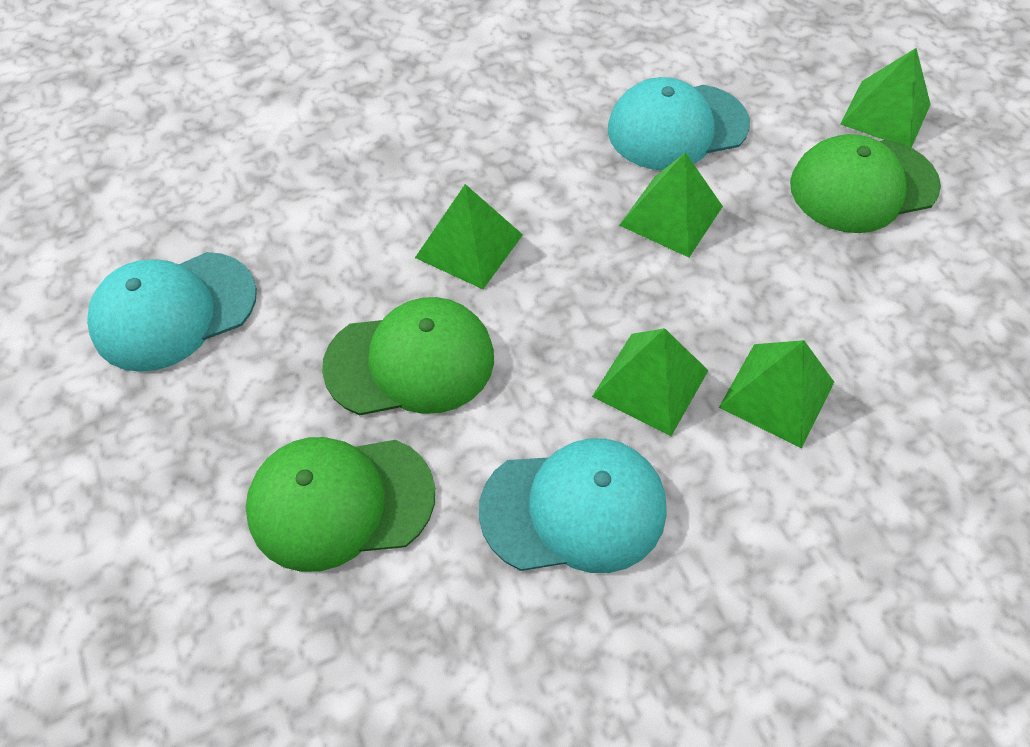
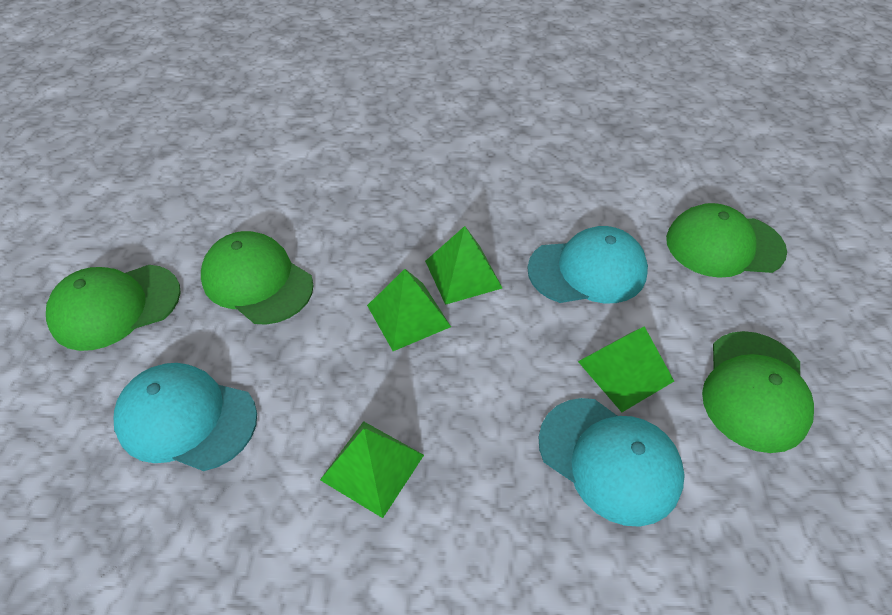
green cap: 3 -> 4
green pyramid: 5 -> 4

